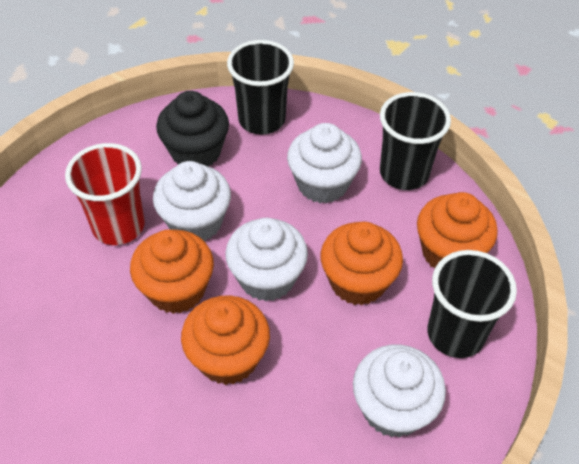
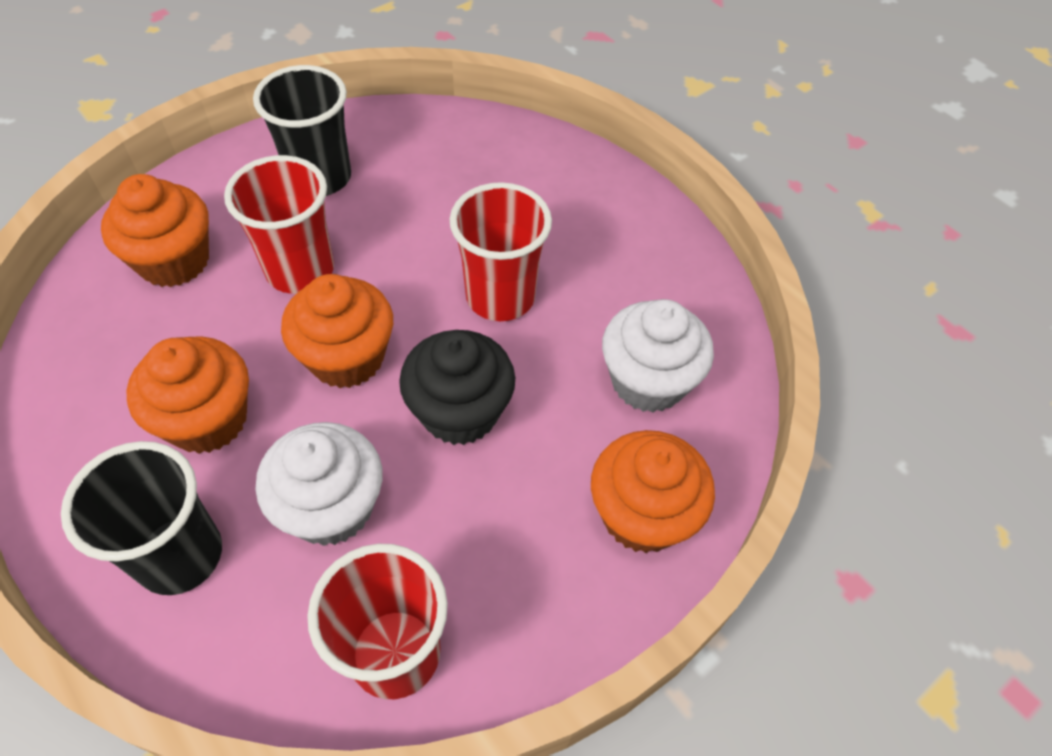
black cup: 3 -> 2
red cup: 1 -> 3
white cupcake: 4 -> 2

